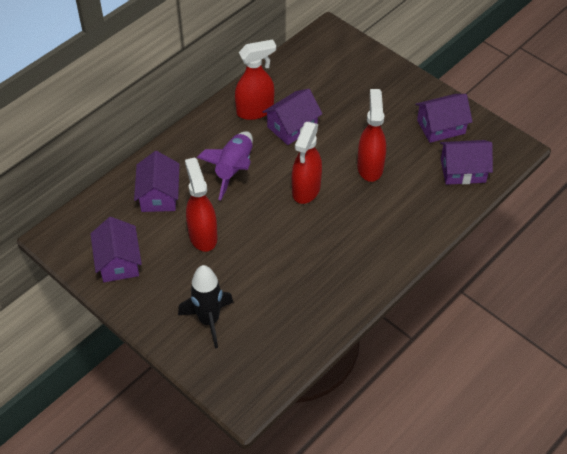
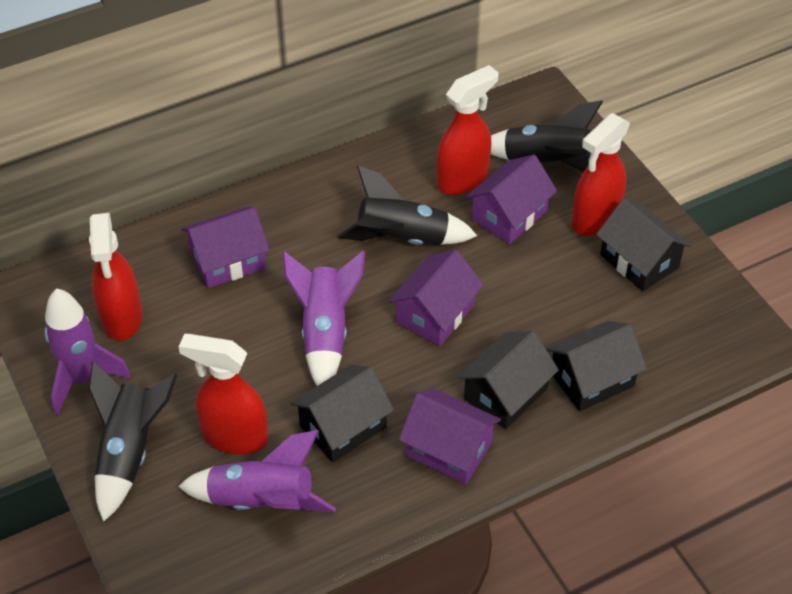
black house: 0 -> 4
black rocket: 1 -> 3
purple house: 5 -> 4
purple rocket: 1 -> 3

